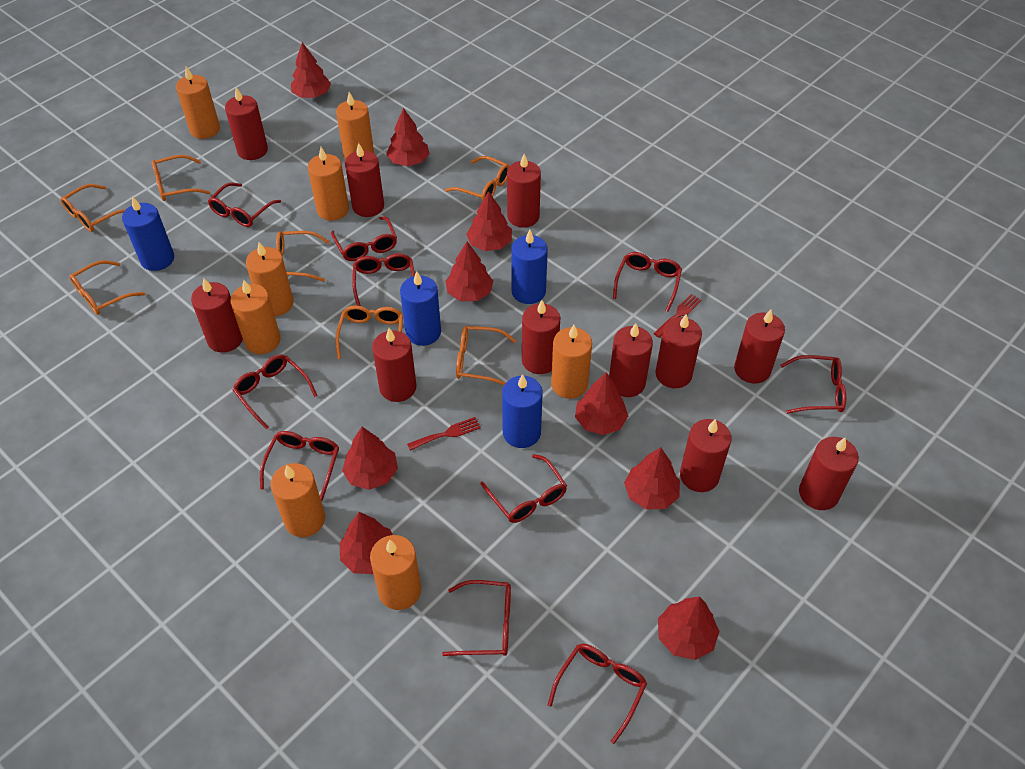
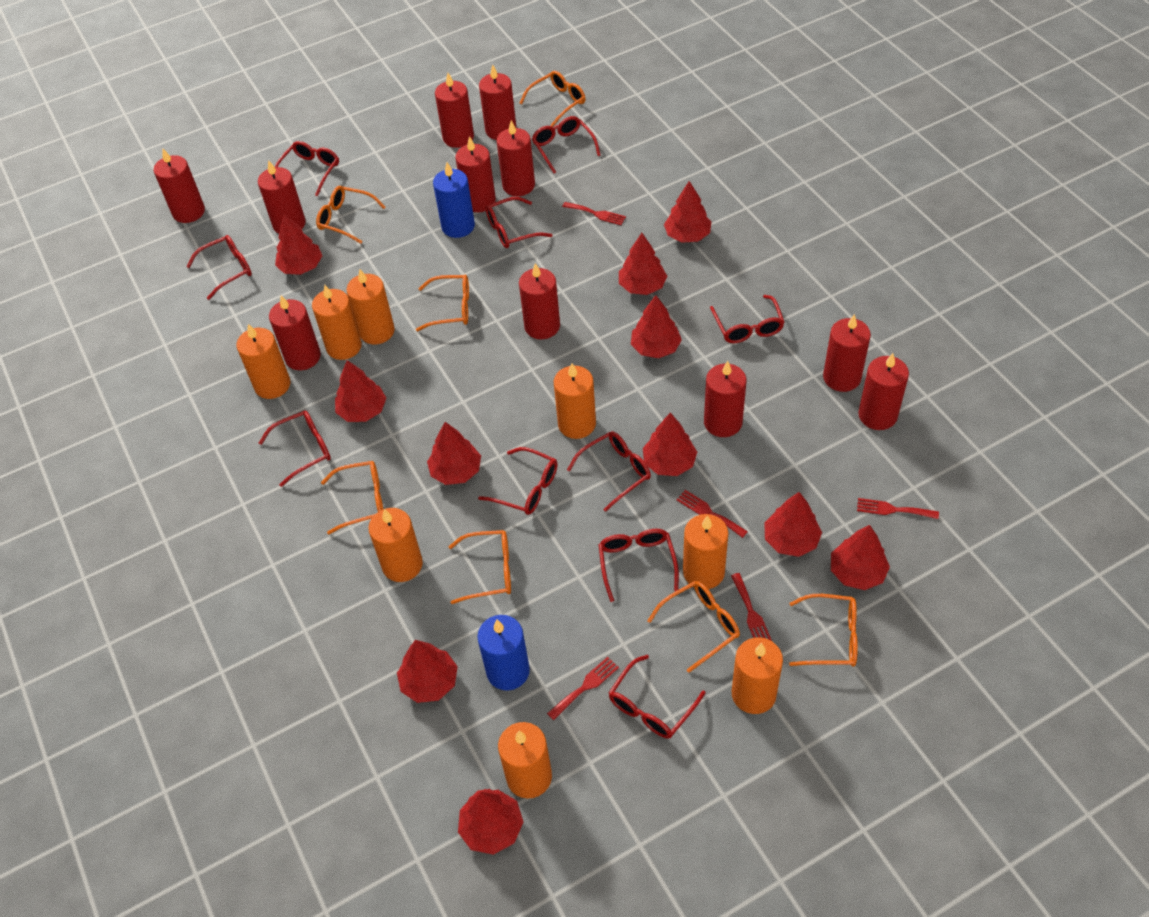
blue candle: 4 -> 2
red fork: 2 -> 5
red tree: 9 -> 11

